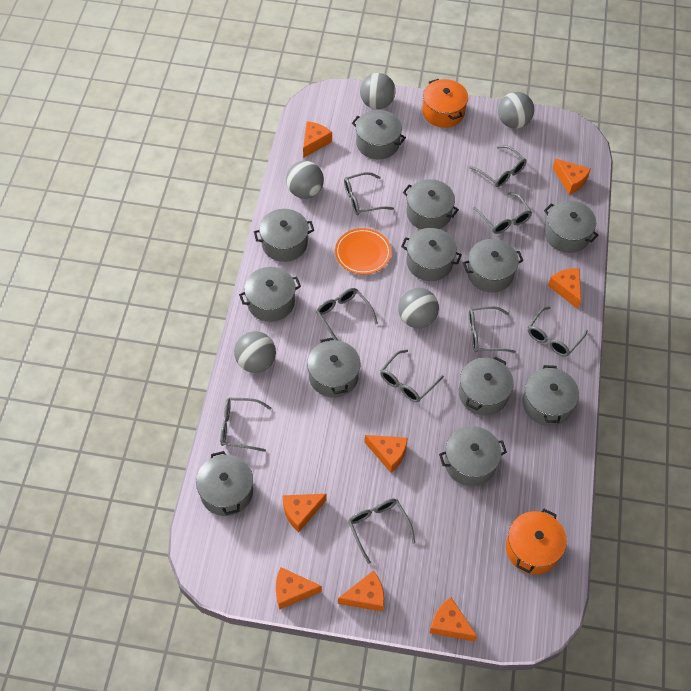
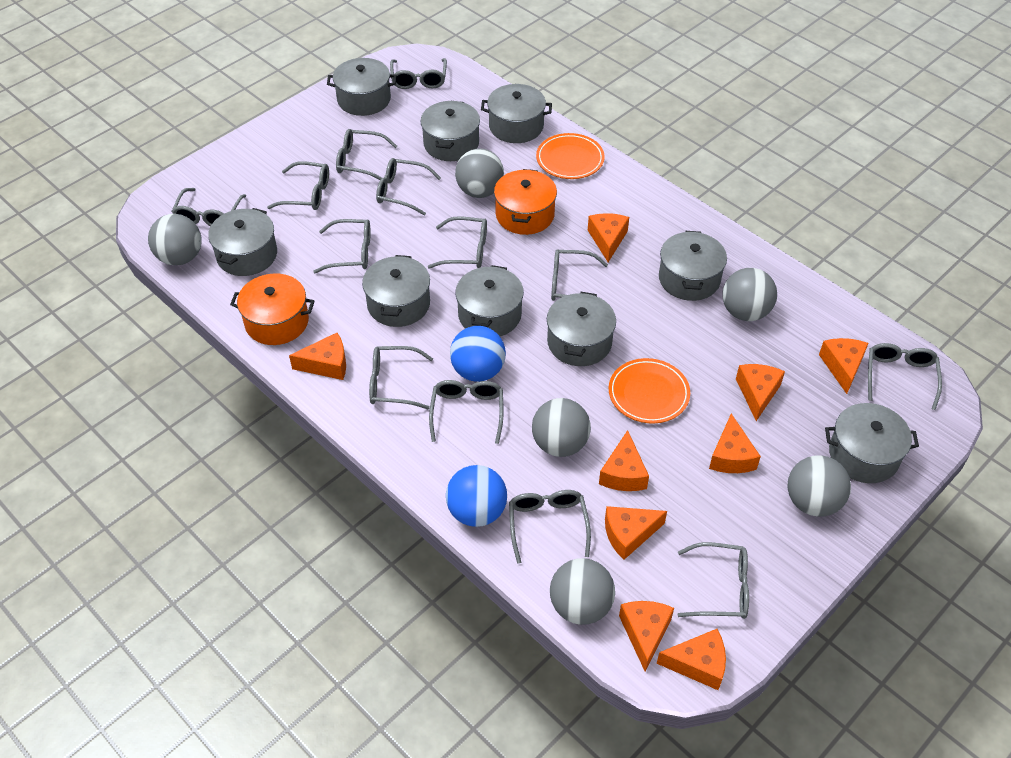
blue ball: 0 -> 2
grey ball: 5 -> 6
grey glasses: 9 -> 13
grey pot: 12 -> 9
orange cheese: 8 -> 9
orange plate: 1 -> 2

